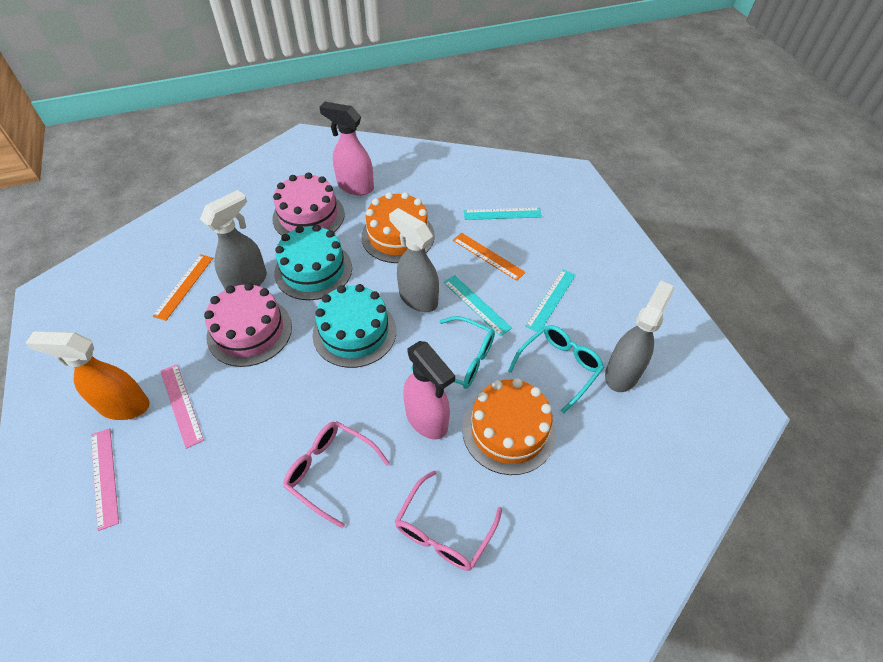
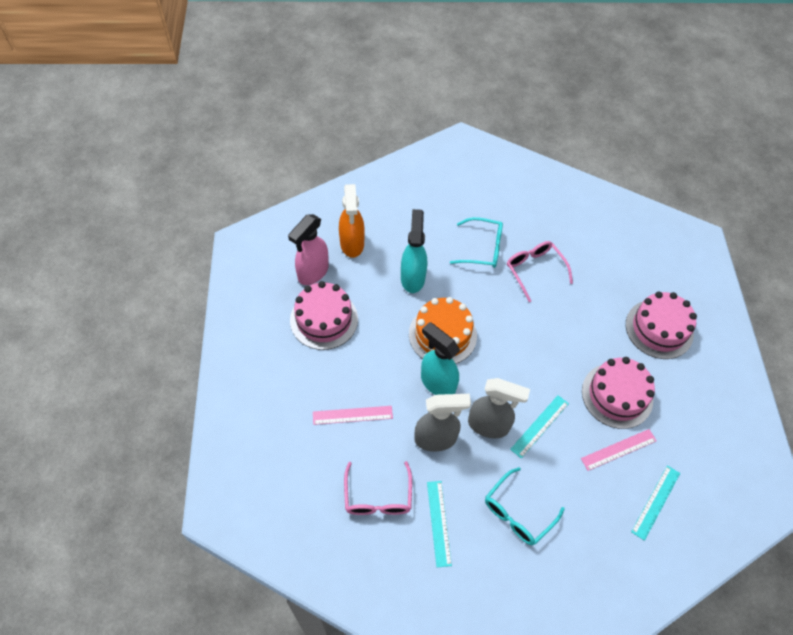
grey spray bottle: 3 -> 2
orange cake: 2 -> 1
orange ruler: 2 -> 0
pink cake: 2 -> 3
pink spray bottle: 2 -> 1
turquoise cake: 2 -> 0
turquoise spray bottle: 0 -> 2

